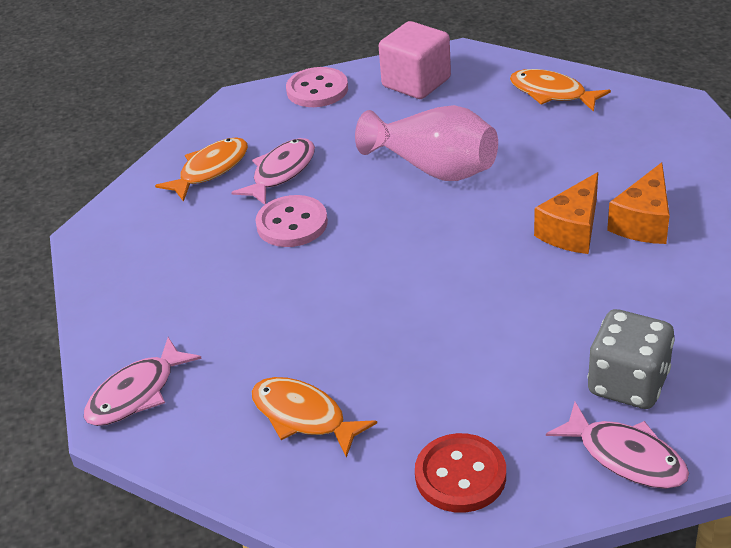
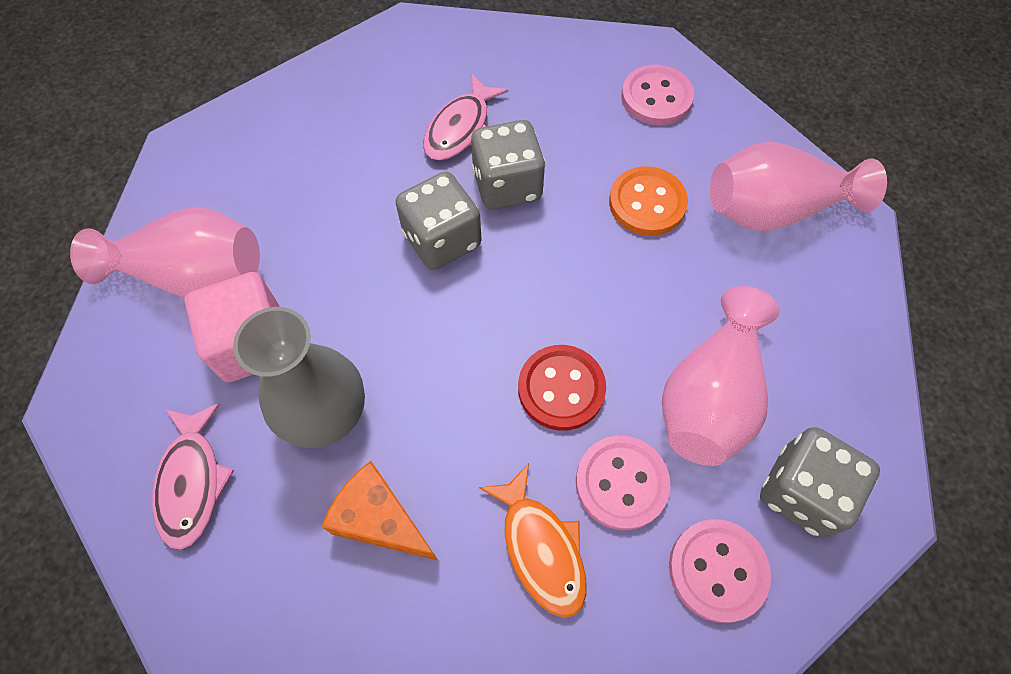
grey dice: 1 -> 3
grey vase: 0 -> 1
orange button: 0 -> 1
orange cheese: 2 -> 1
orange fish: 3 -> 1
pink button: 2 -> 3
pink fish: 3 -> 2
pink vase: 1 -> 3

